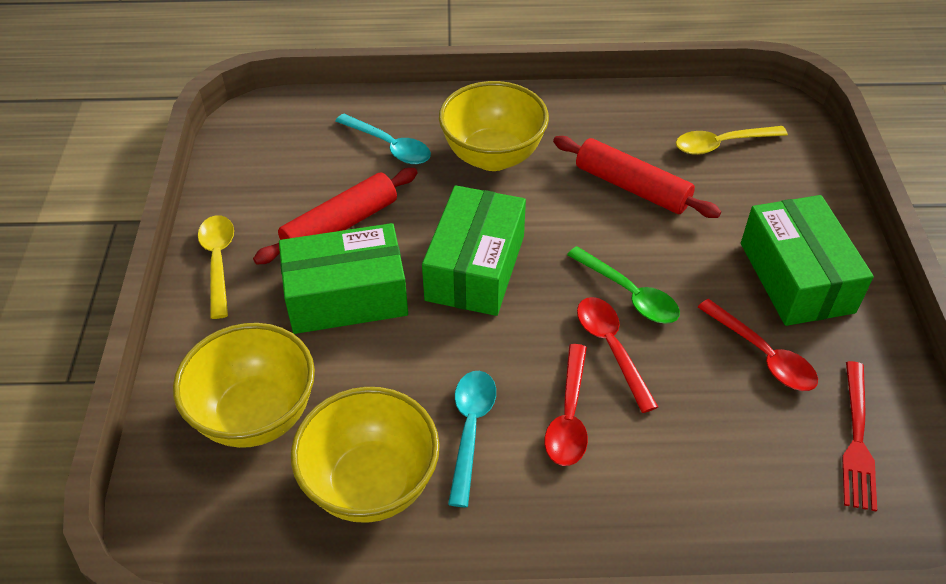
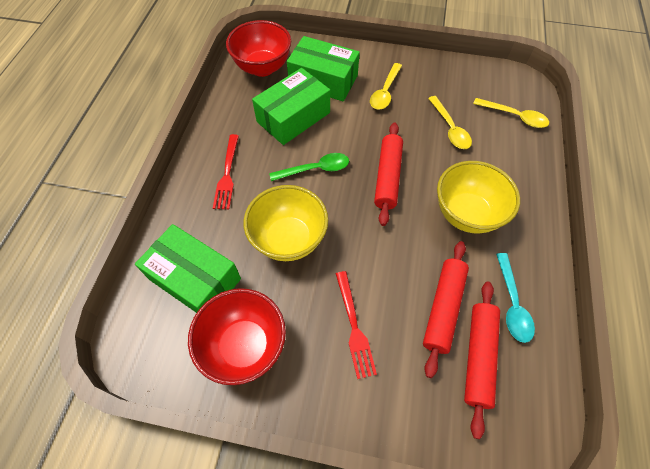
red bowl: 0 -> 2
red fork: 1 -> 2
red rolling pin: 2 -> 3
red spoon: 3 -> 0
turquoise spoon: 2 -> 1
yellow bowl: 3 -> 2
yellow spoon: 2 -> 3

